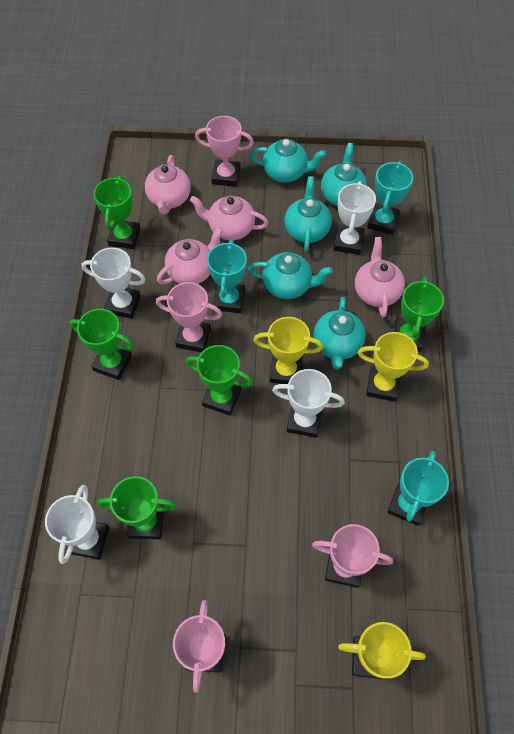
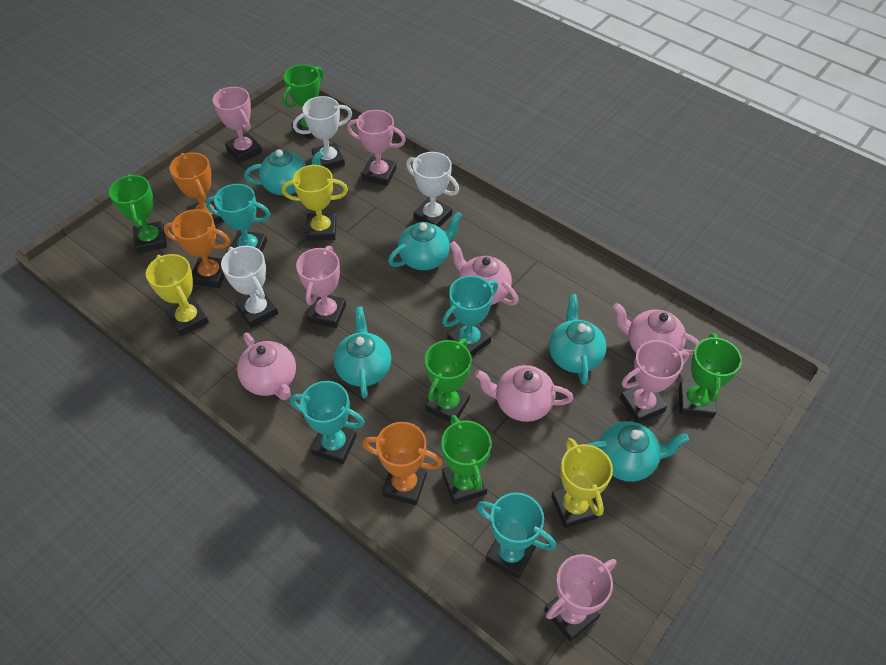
orange trophy: 0 -> 3
pink trophy: 4 -> 5
turquoise trophy: 3 -> 4
white trophy: 4 -> 3

